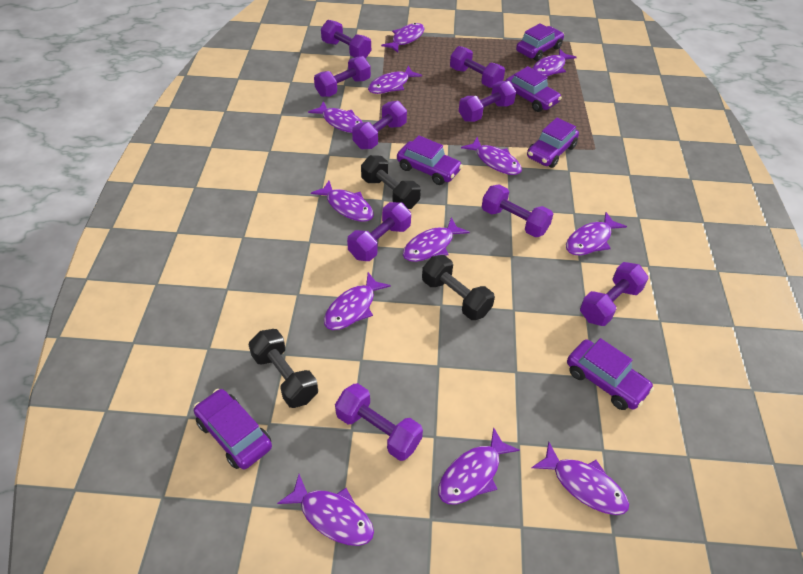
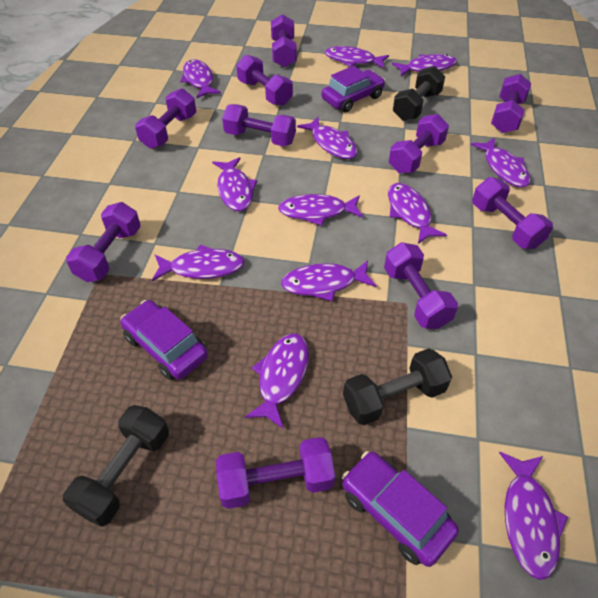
purple car: 6 -> 3
purple dumbbell: 9 -> 10

